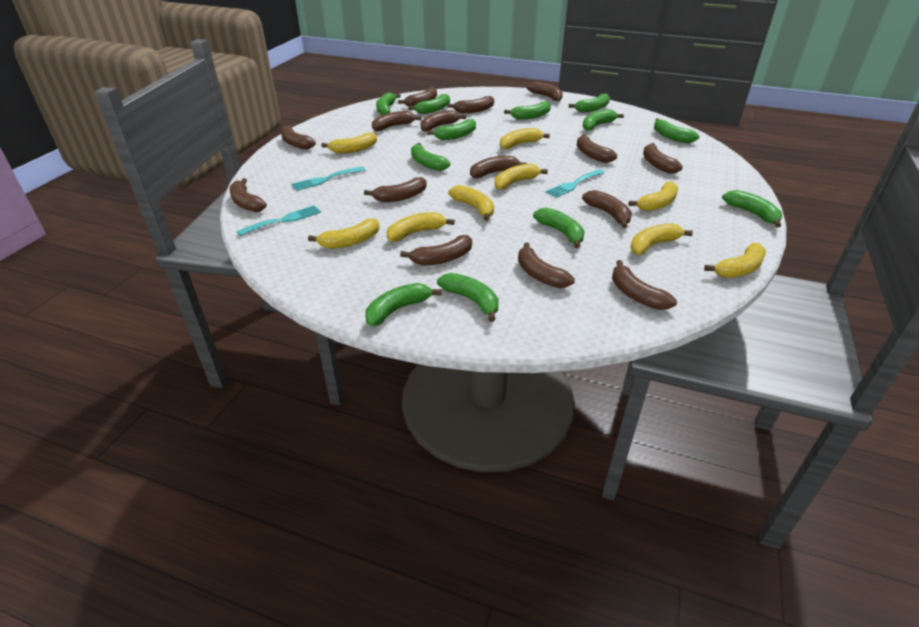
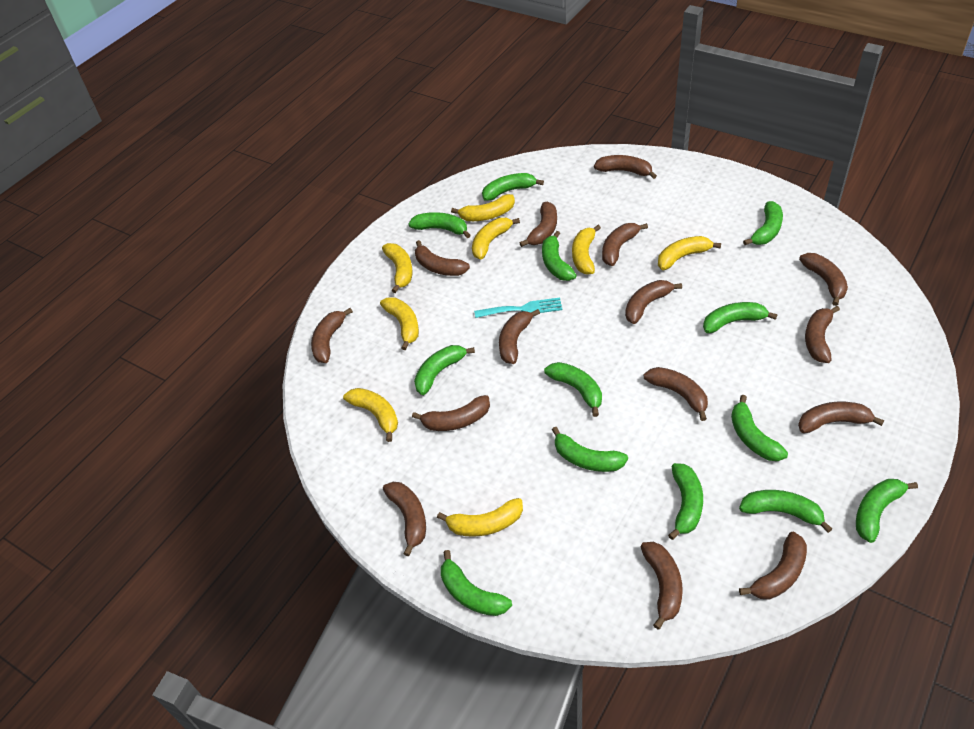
green banana: 12 -> 13
turquoise fork: 3 -> 1
yellow banana: 9 -> 8

